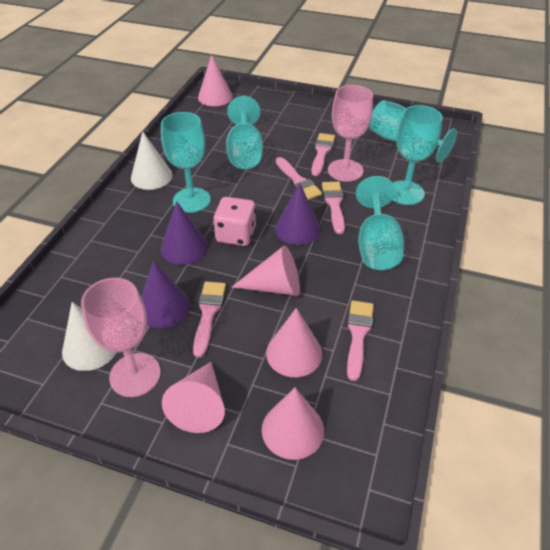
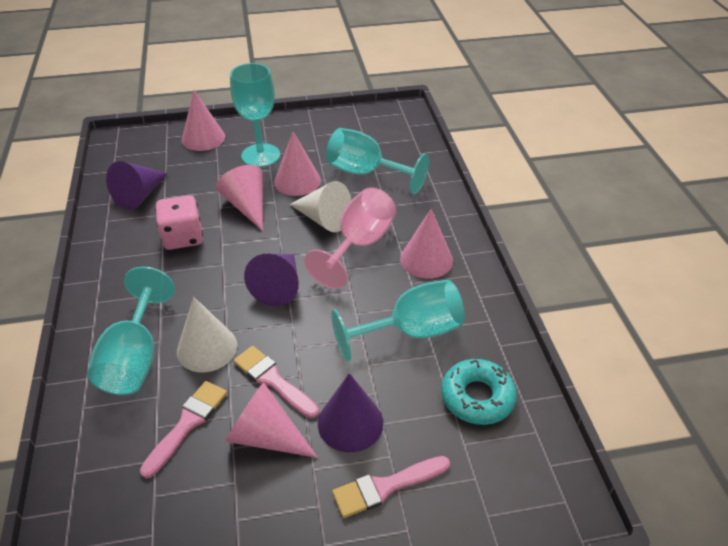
pink brush: 5 -> 3
pink goblet: 2 -> 1
turquoise donut: 0 -> 1
turquoise goblet: 5 -> 4

